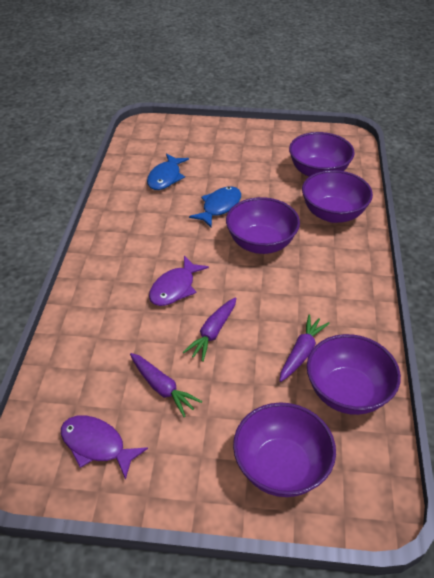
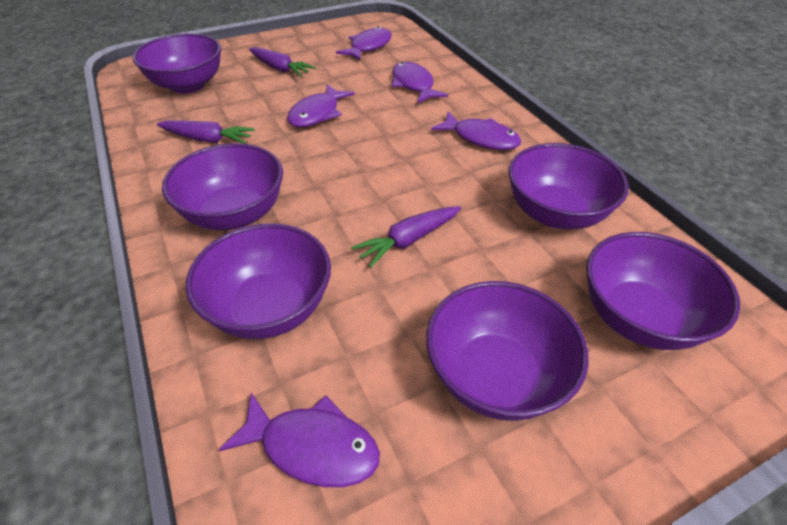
blue fish: 2 -> 0
purple bowl: 5 -> 6
purple fish: 2 -> 5

